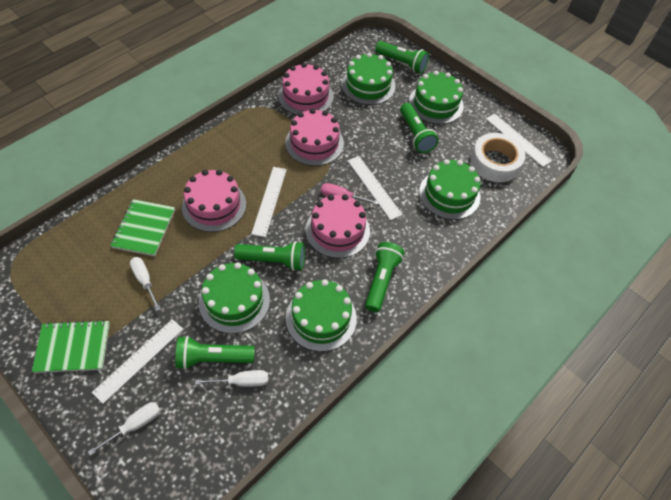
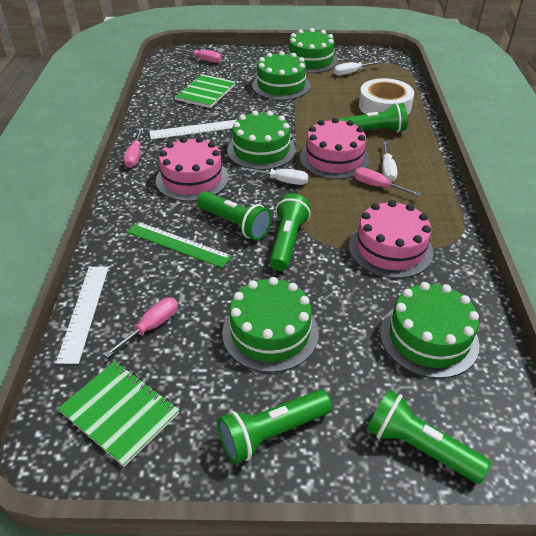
green ruler: 0 -> 1
pink cake: 4 -> 3
pink screwdriver: 1 -> 4
white ruler: 4 -> 2

